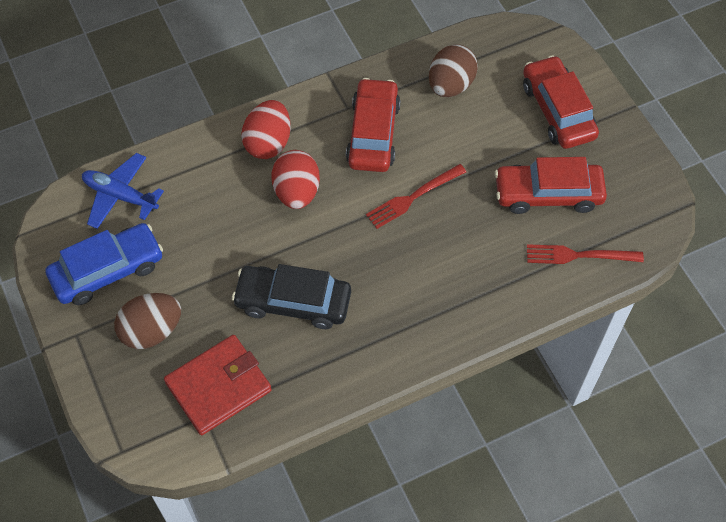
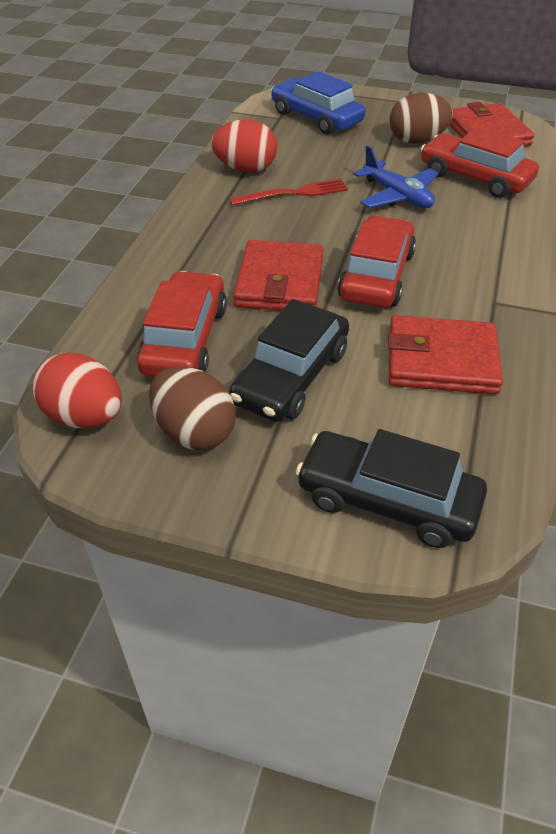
black car: 1 -> 2
red fork: 2 -> 1
red wallet: 1 -> 3

